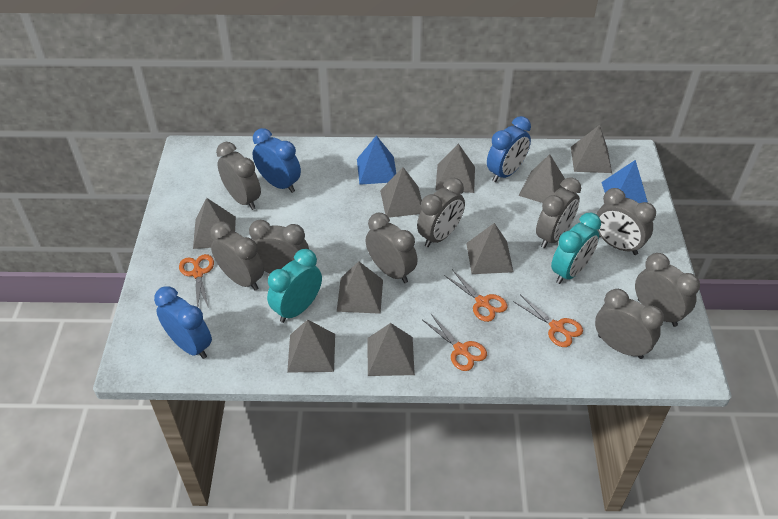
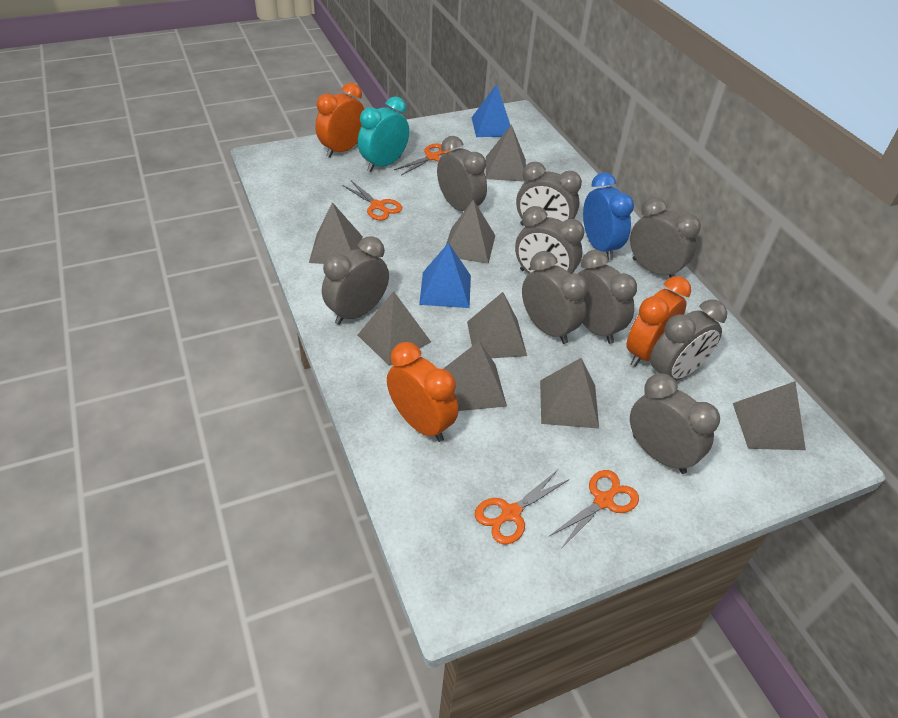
blue clock: 3 -> 1
grey pyramid: 9 -> 8
orange clock: 0 -> 3
turquoise clock: 2 -> 1

